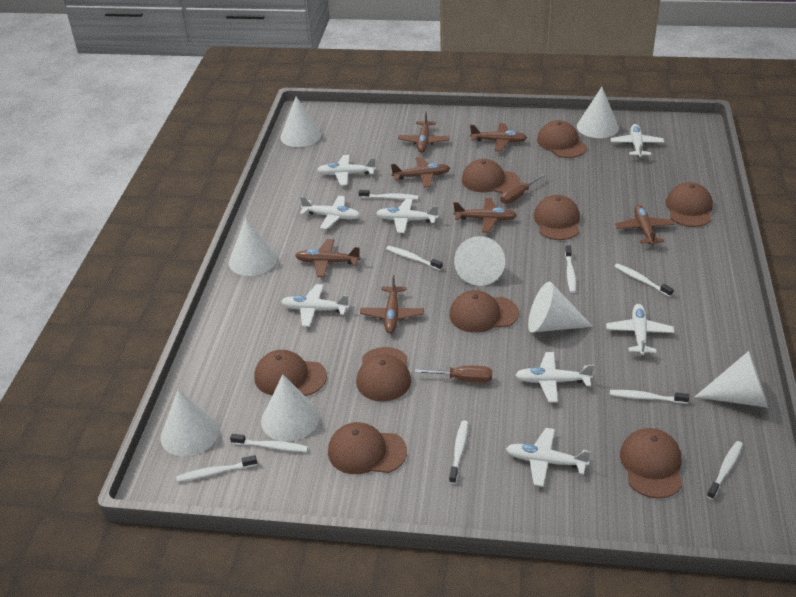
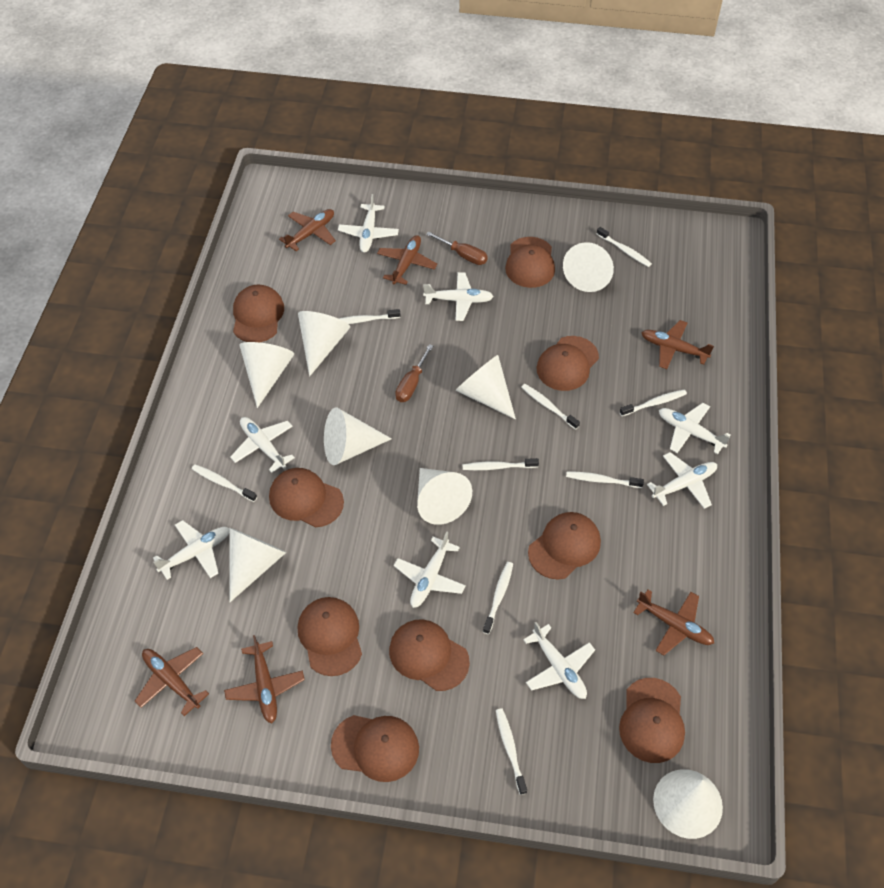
brown plane: 7 -> 6

